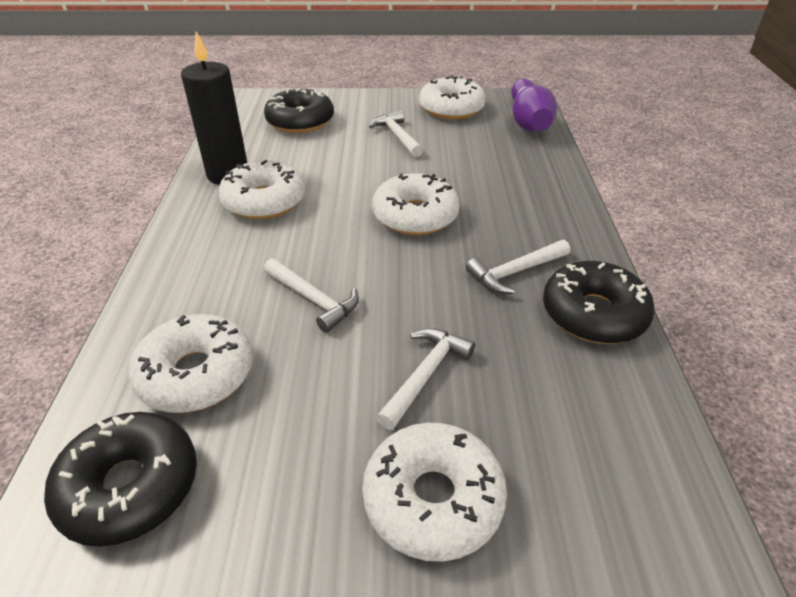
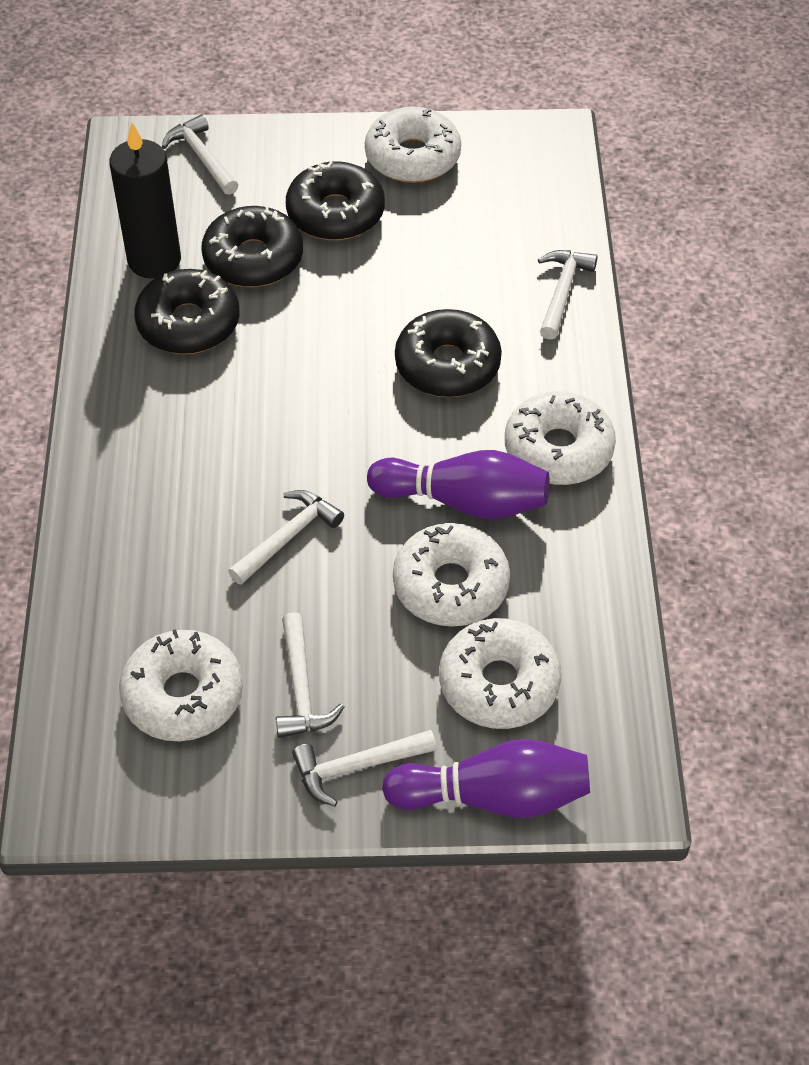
black donut: 3 -> 4
purple bowling pin: 1 -> 2
white hammer: 4 -> 5

